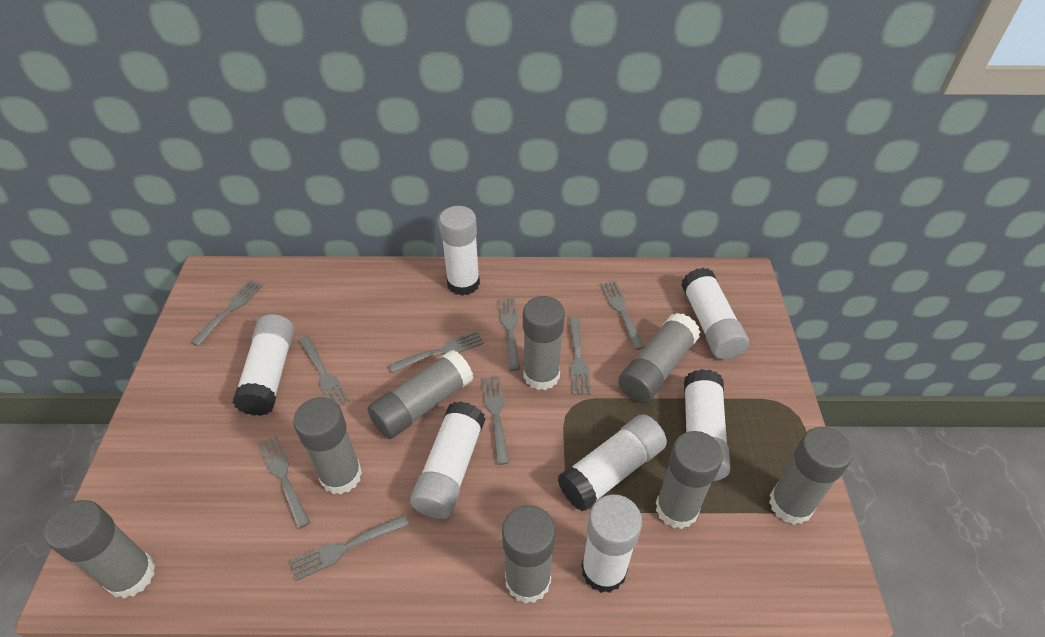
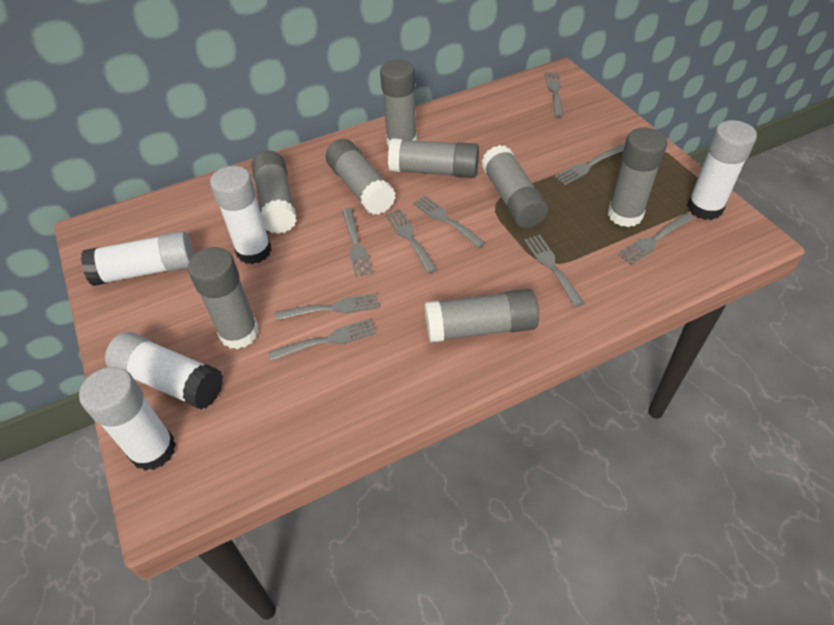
white glue stick: 7 -> 5

